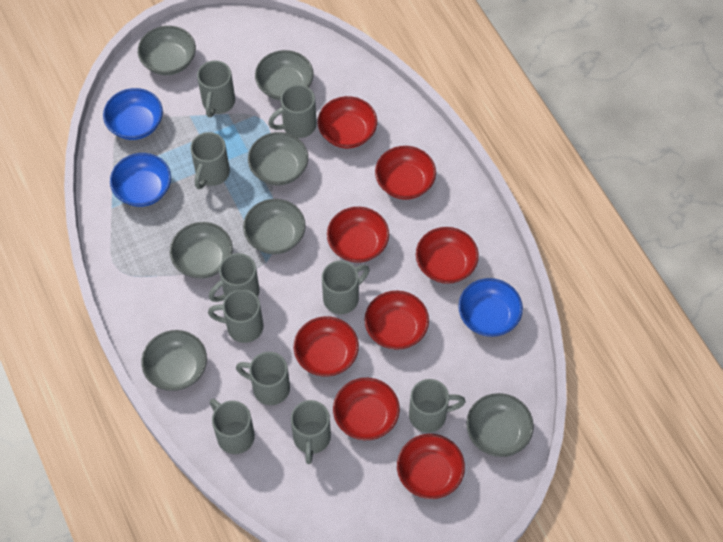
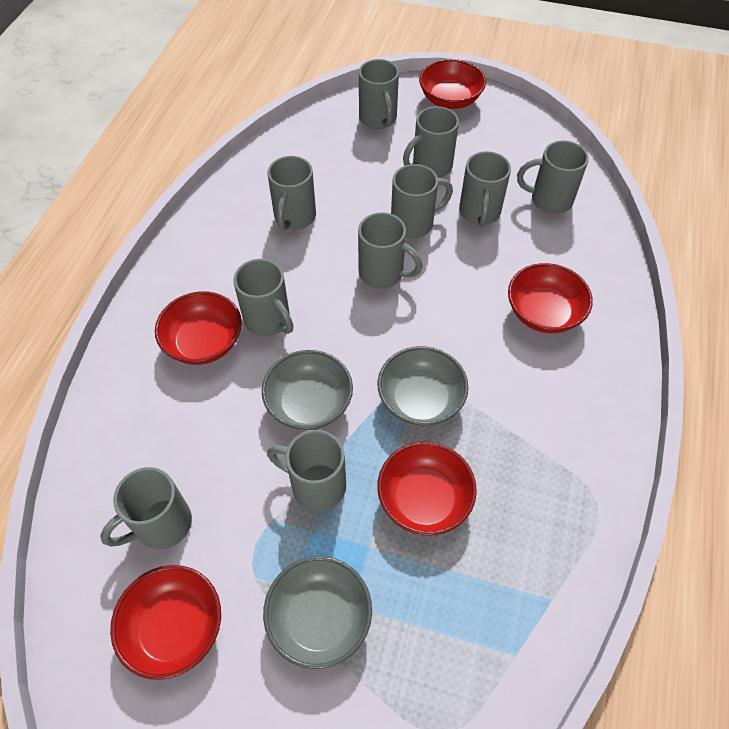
blue bowl: 3 -> 0
grey bowl: 7 -> 3
red bowl: 8 -> 5

